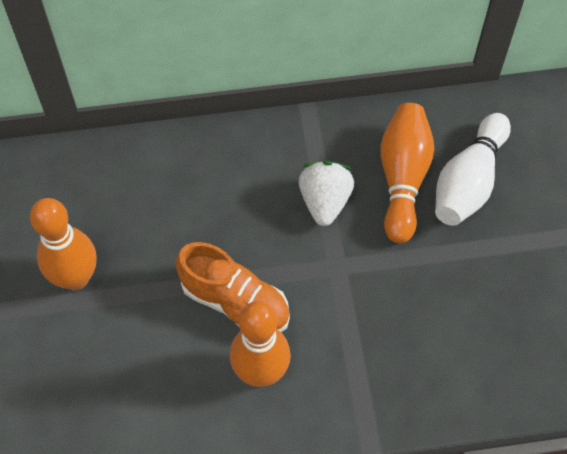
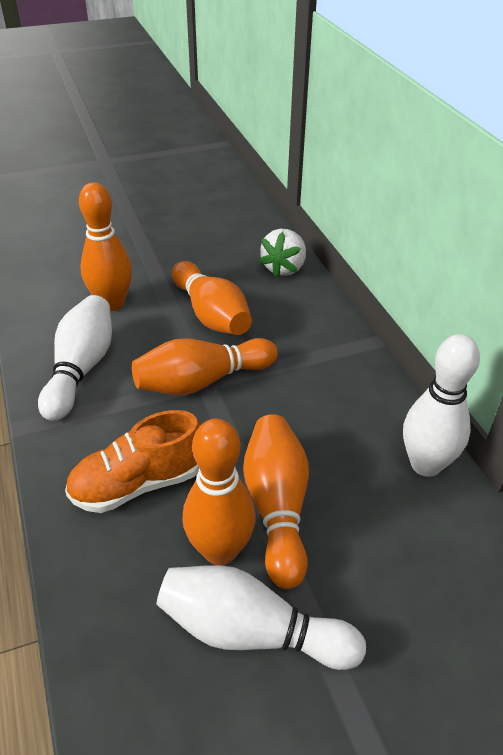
orange bowling pin: 3 -> 5
white bowling pin: 1 -> 3

